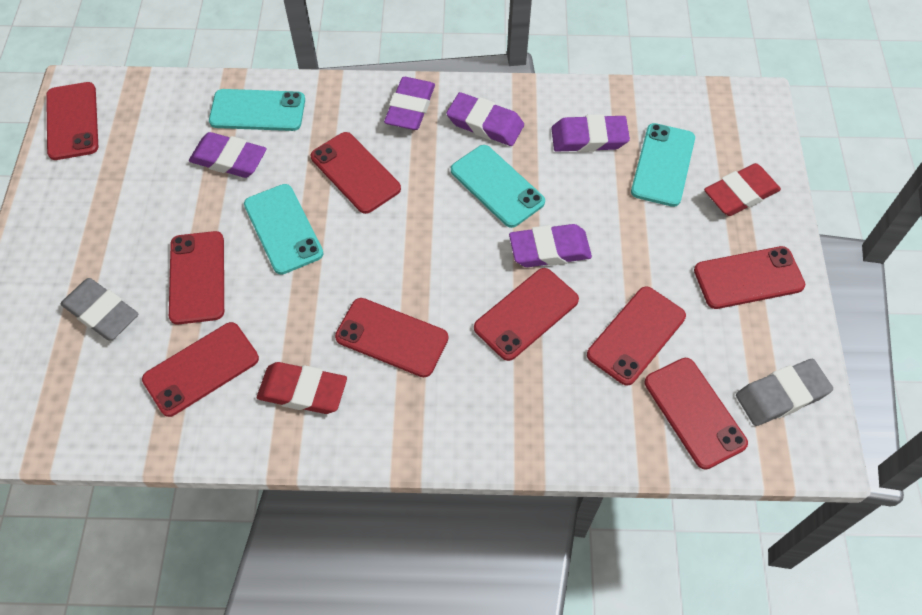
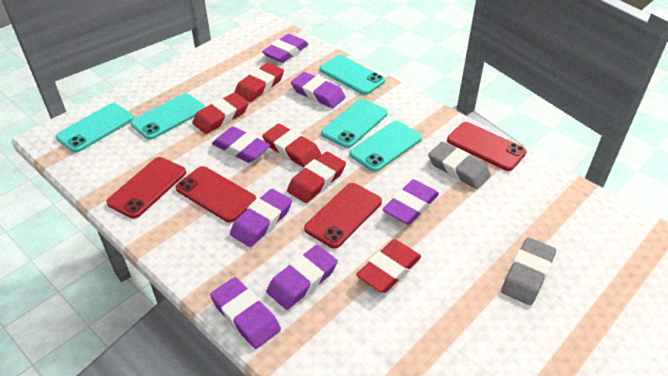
purple eraser: 5 -> 7
red eraser: 2 -> 5
red phone: 9 -> 4
turquoise phone: 4 -> 5

